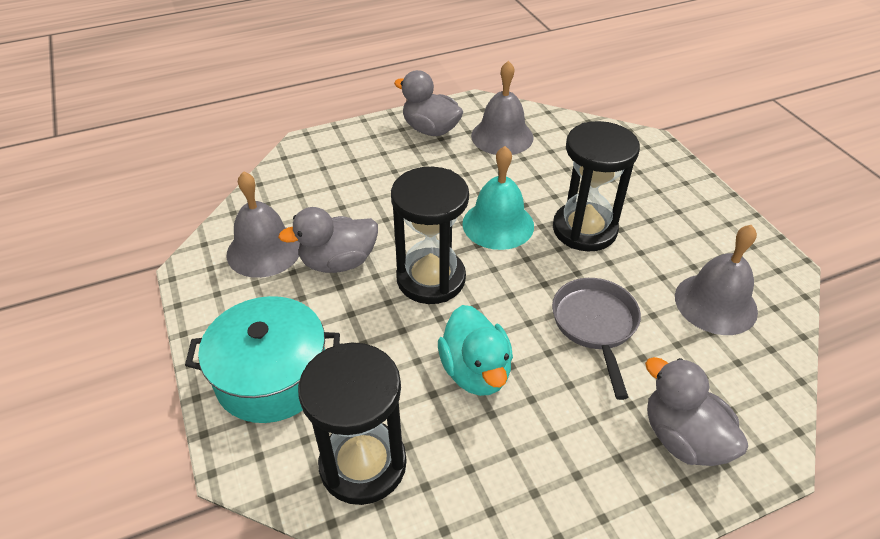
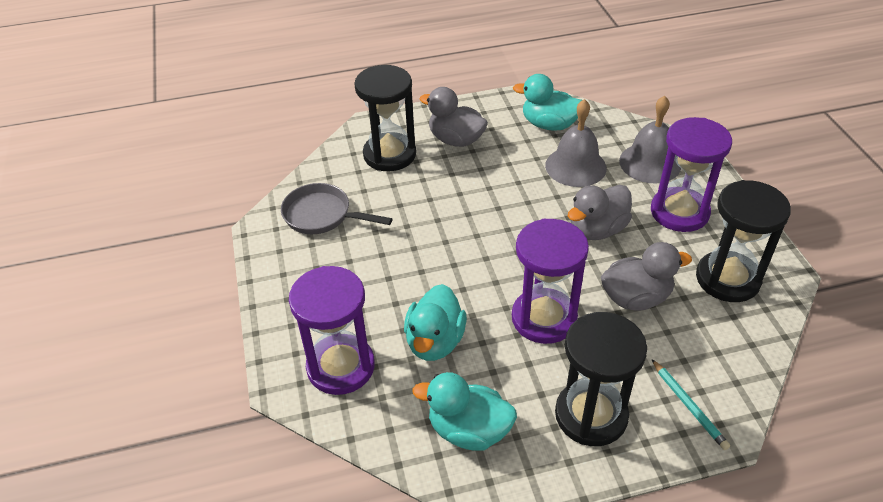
grey bell: 3 -> 2
purple hourglass: 0 -> 3
turquoise bell: 1 -> 0
turquoise duck: 1 -> 3
turquoise pencil: 0 -> 1
turquoise pot: 1 -> 0

